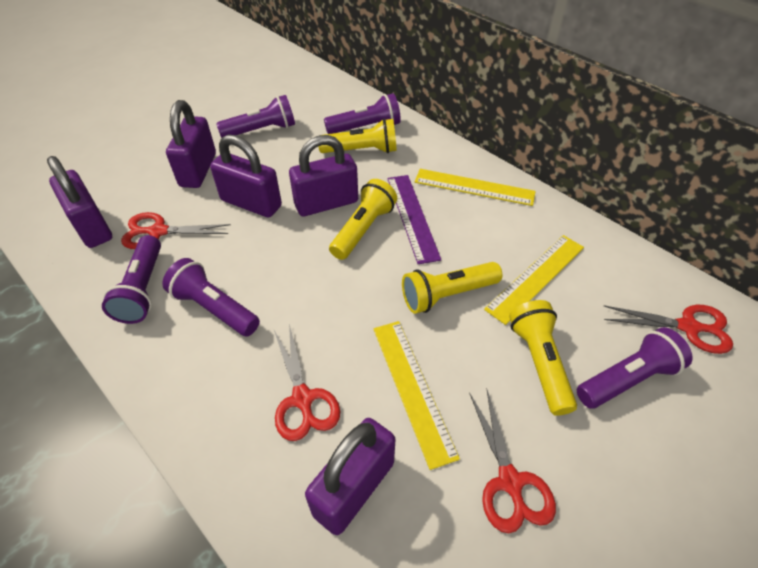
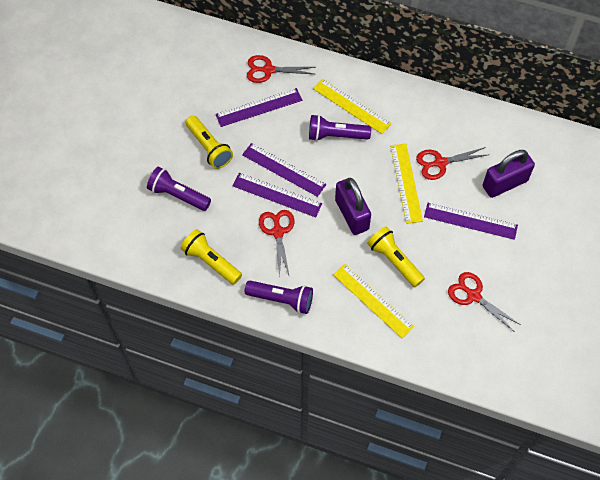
purple flashlight: 5 -> 3
purple padlock: 5 -> 2
purple ruler: 1 -> 4
yellow flashlight: 4 -> 3

